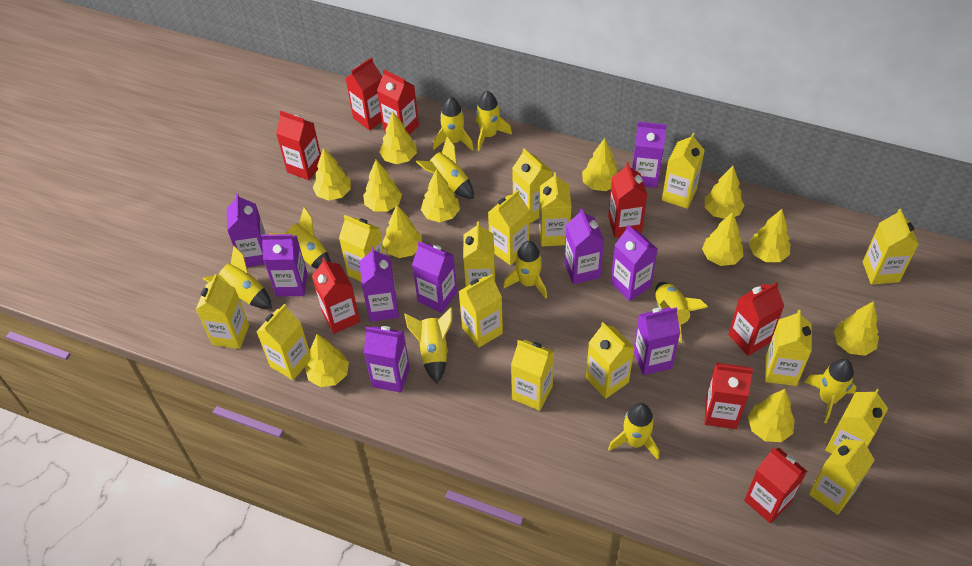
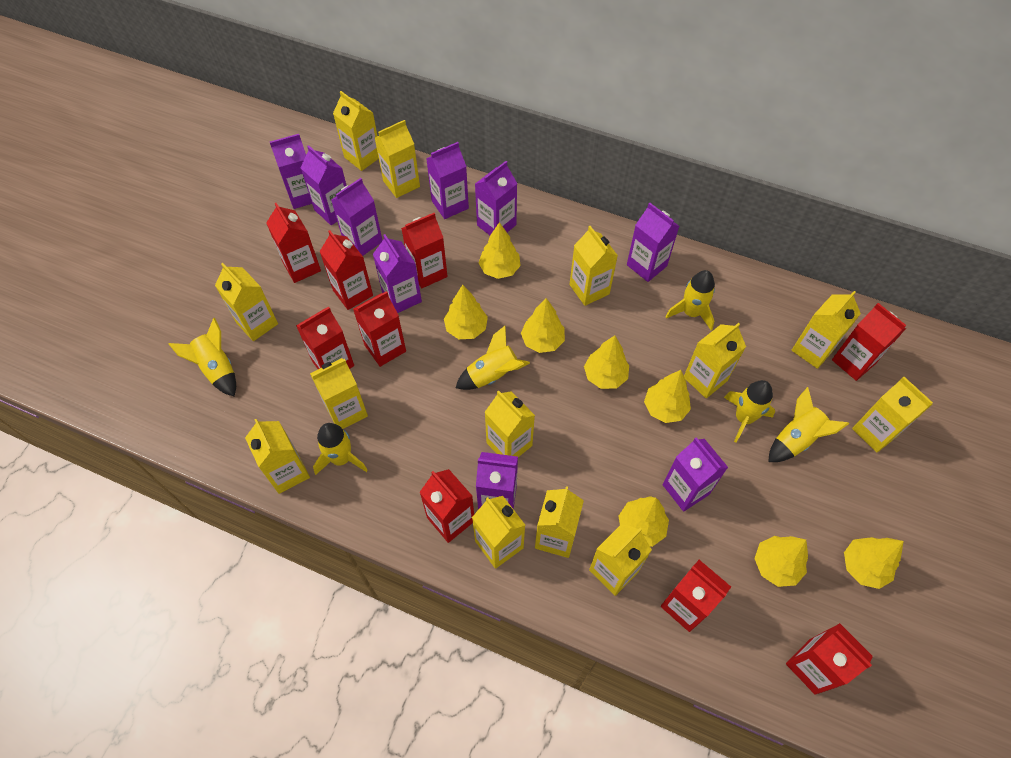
red carton: 8 -> 9
yellow carton: 15 -> 13
yellow rocket: 10 -> 6
yellow tree: 12 -> 8

